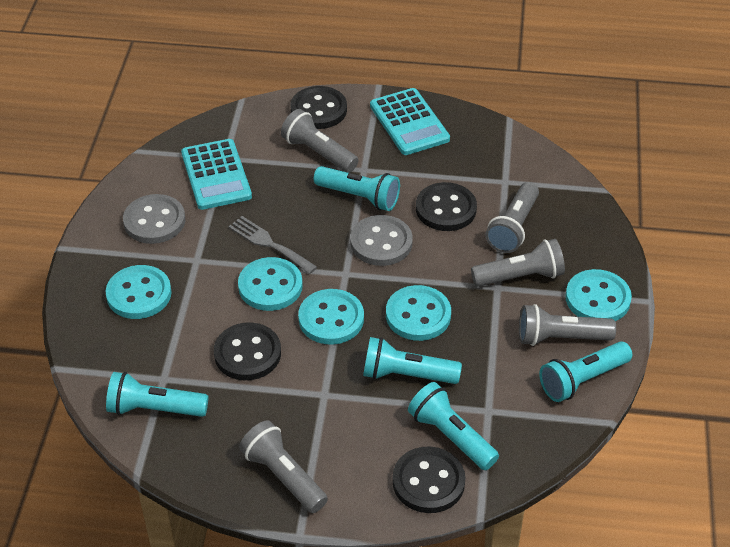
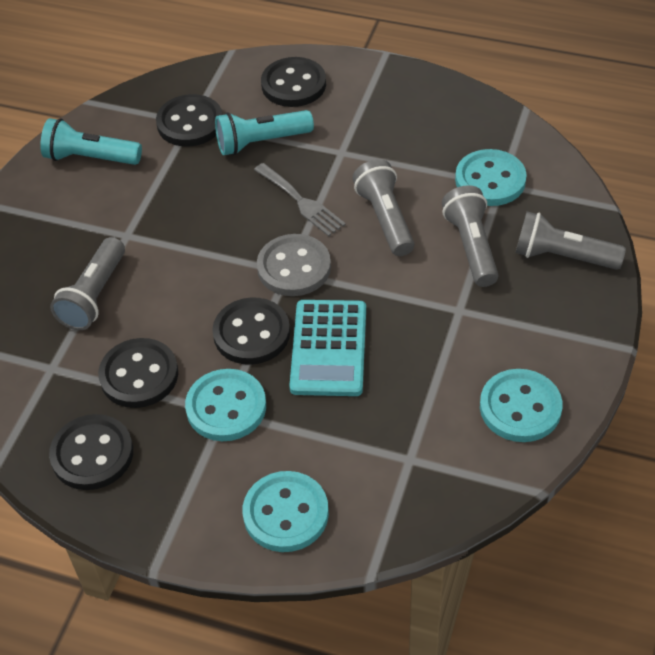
black button: 4 -> 5
grey button: 2 -> 1
grey flashlight: 5 -> 4
turquoise button: 5 -> 4
turquoise calculator: 2 -> 1
turquoise flashlight: 5 -> 2

